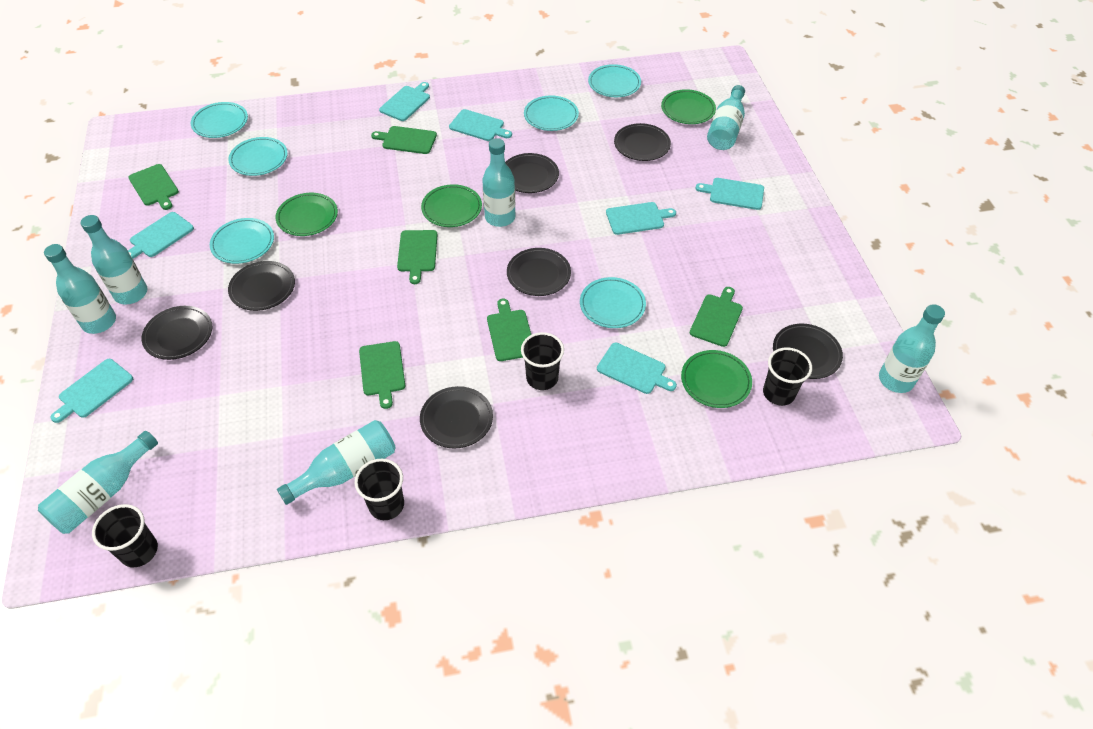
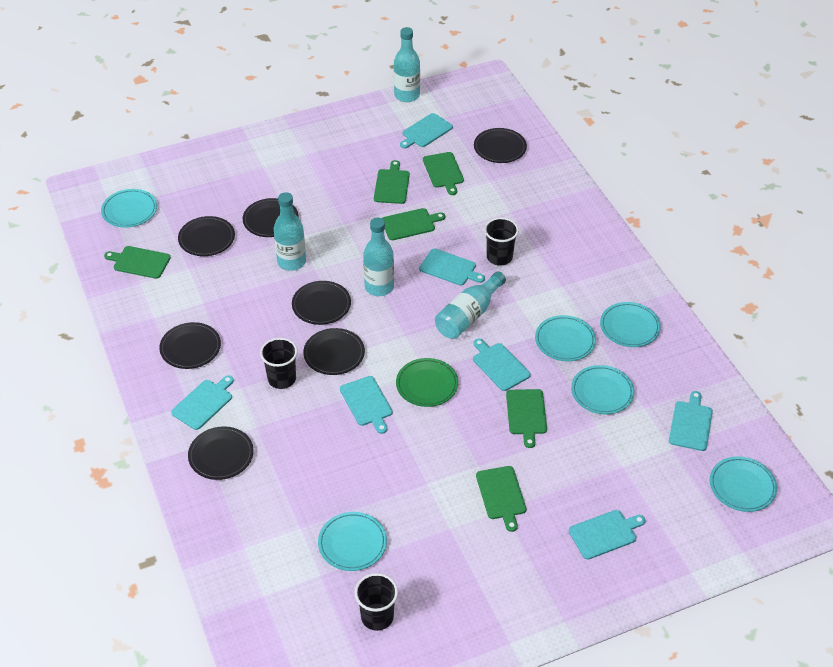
black cup: 4 -> 3
green plate: 4 -> 1
turquoise bottle: 7 -> 4

